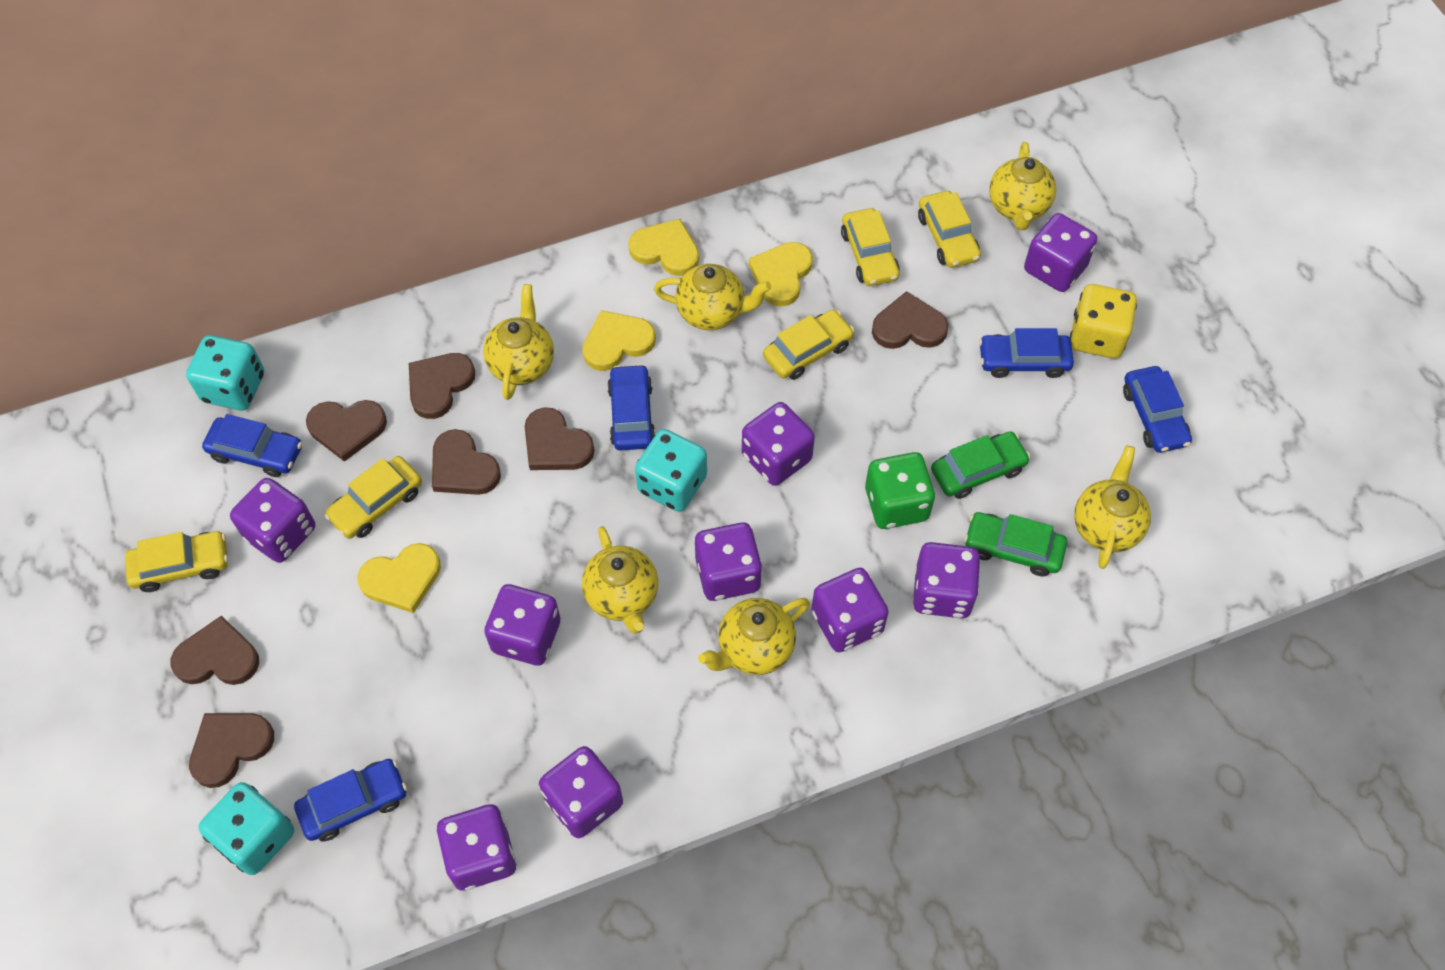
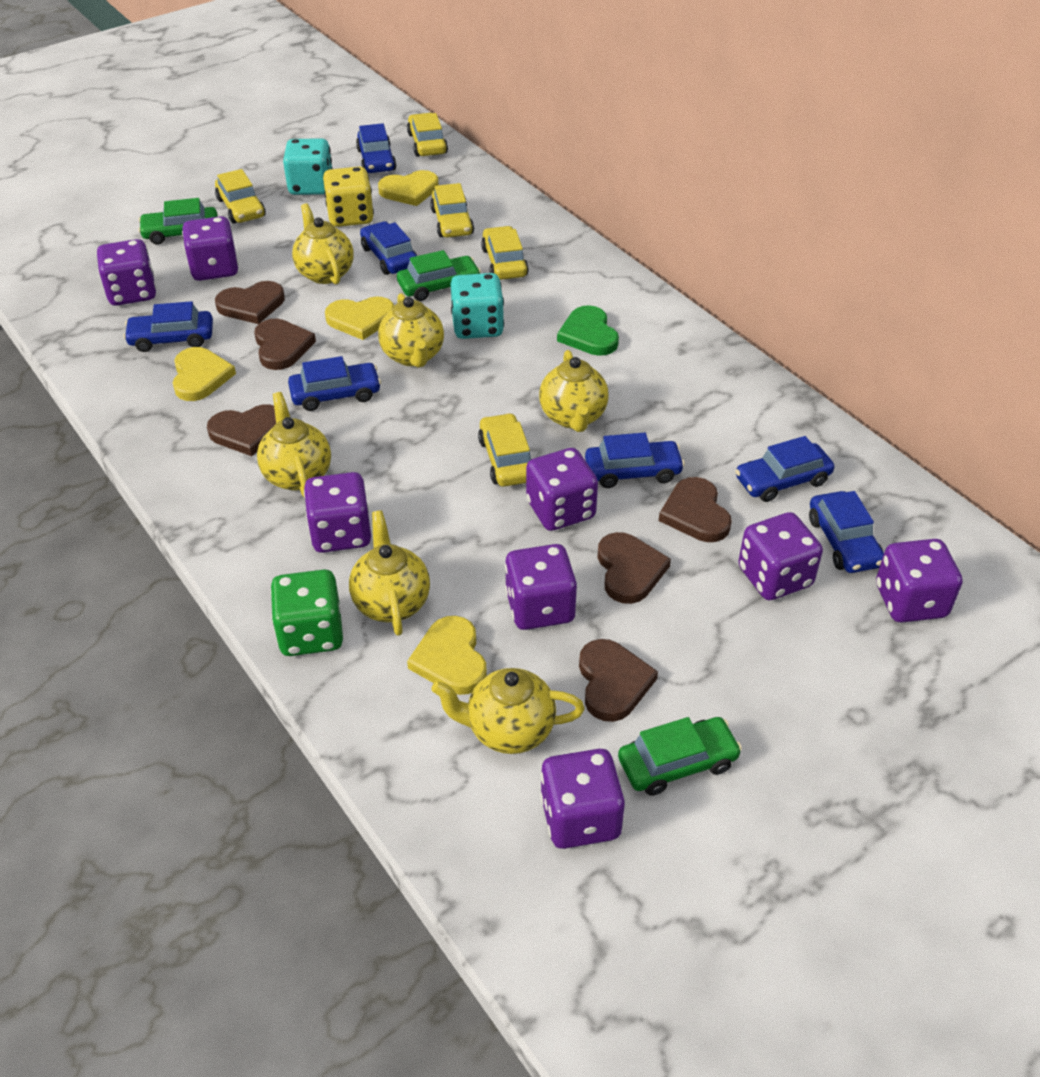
blue car: 5 -> 7
brown heart: 7 -> 6
green car: 2 -> 3
green heart: 0 -> 1
purple dice: 9 -> 8
turquoise dice: 3 -> 2

